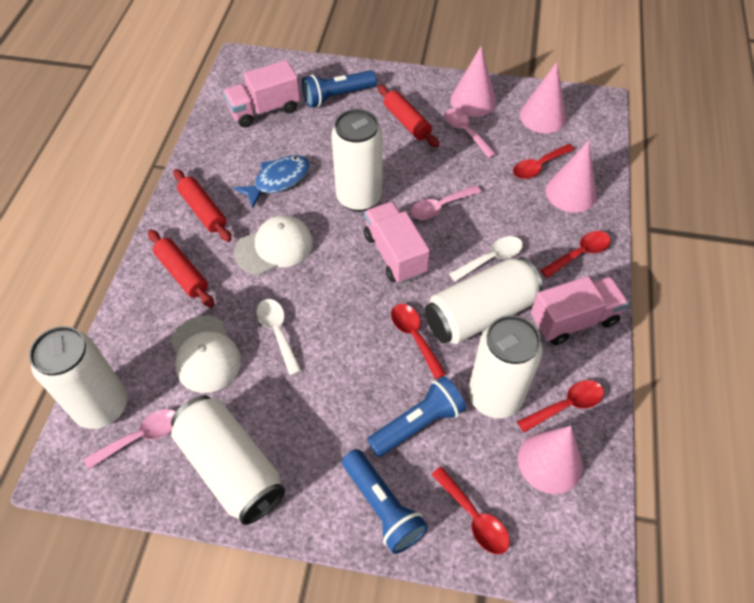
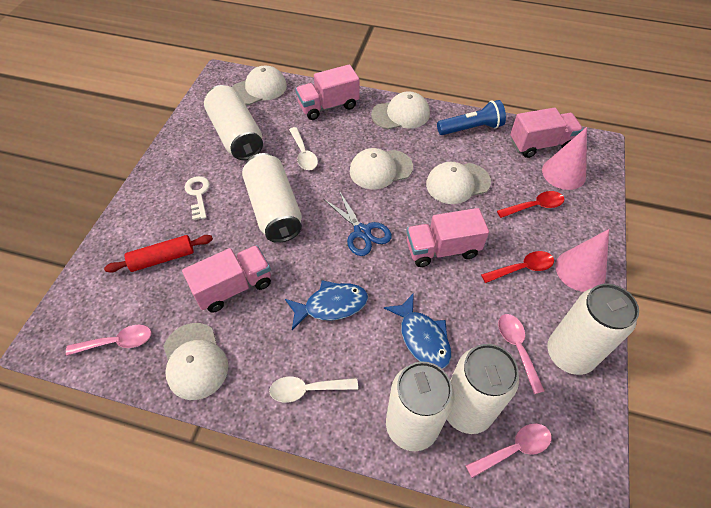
blue fish: 1 -> 2
blue flashlight: 3 -> 1
blue scissors: 0 -> 1
pink cone: 4 -> 2
pink truck: 3 -> 4
red rolling pin: 3 -> 1
red spoon: 5 -> 2
white cap: 2 -> 5
white key: 0 -> 1

